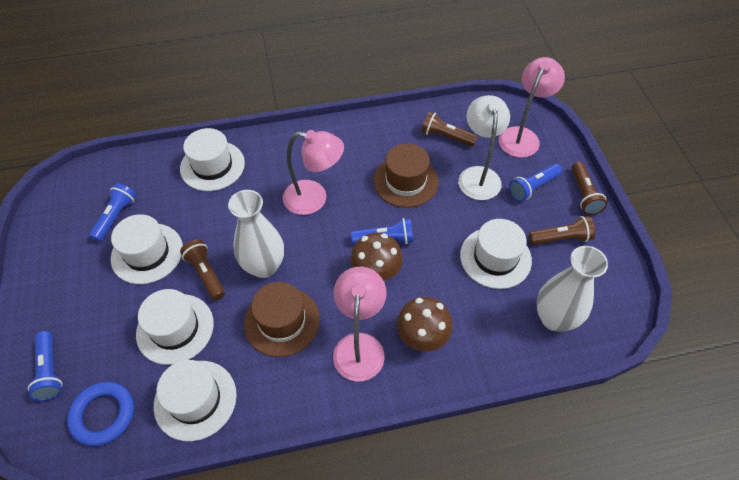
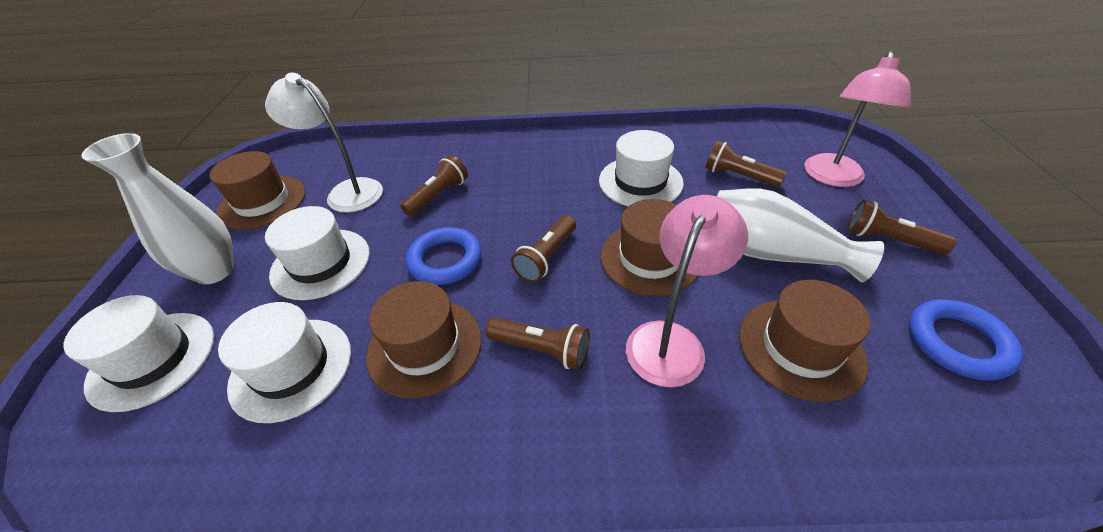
blue flashlight: 4 -> 0
blue ring: 1 -> 2
brown flashlight: 4 -> 5
brown hat: 2 -> 4
brown mushroom: 2 -> 0
pink lamp: 3 -> 2
white hat: 5 -> 4

